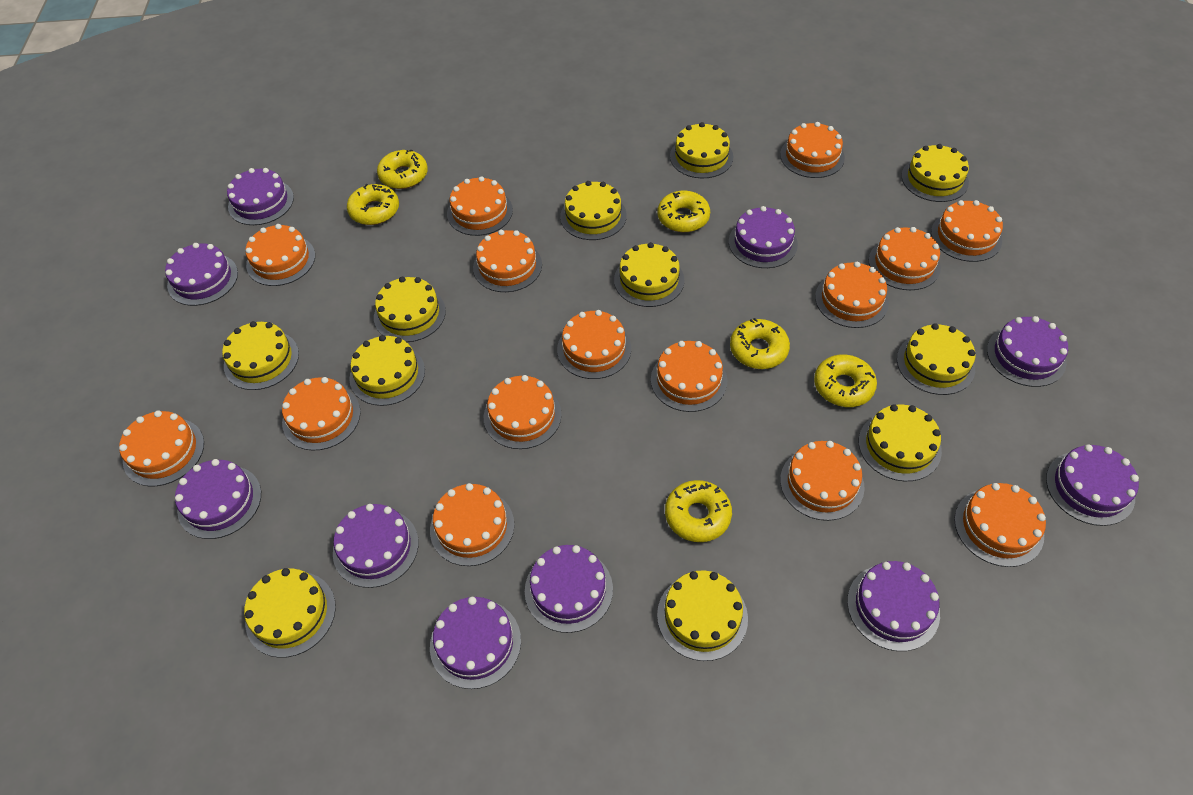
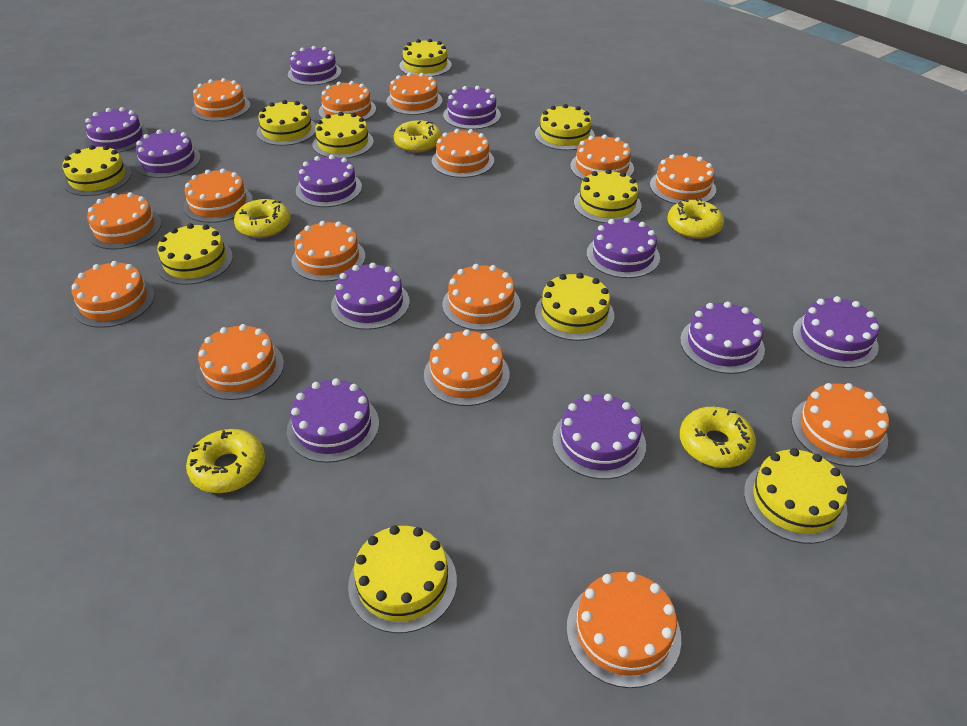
purple cake: 10 -> 11
yellow cake: 11 -> 10
yellow donut: 6 -> 5

